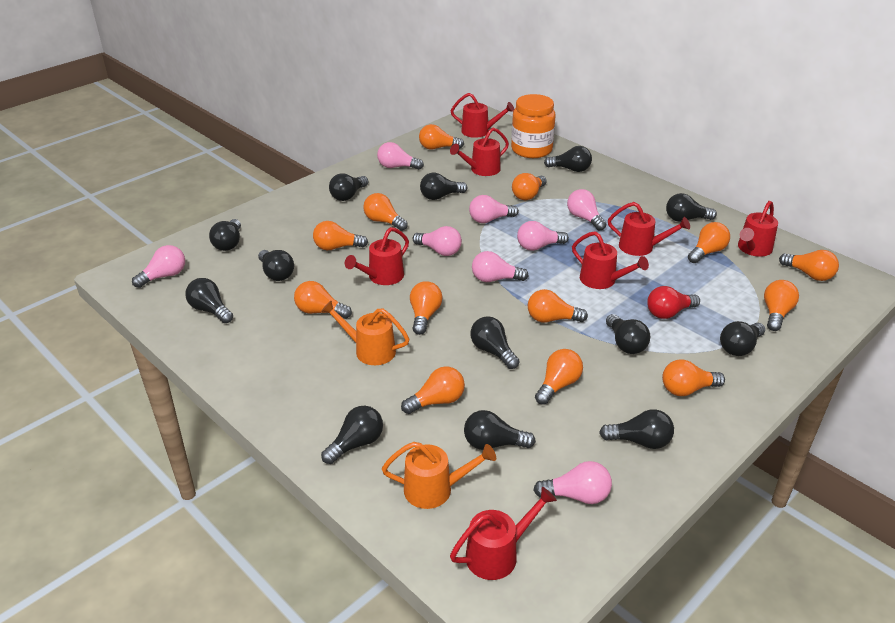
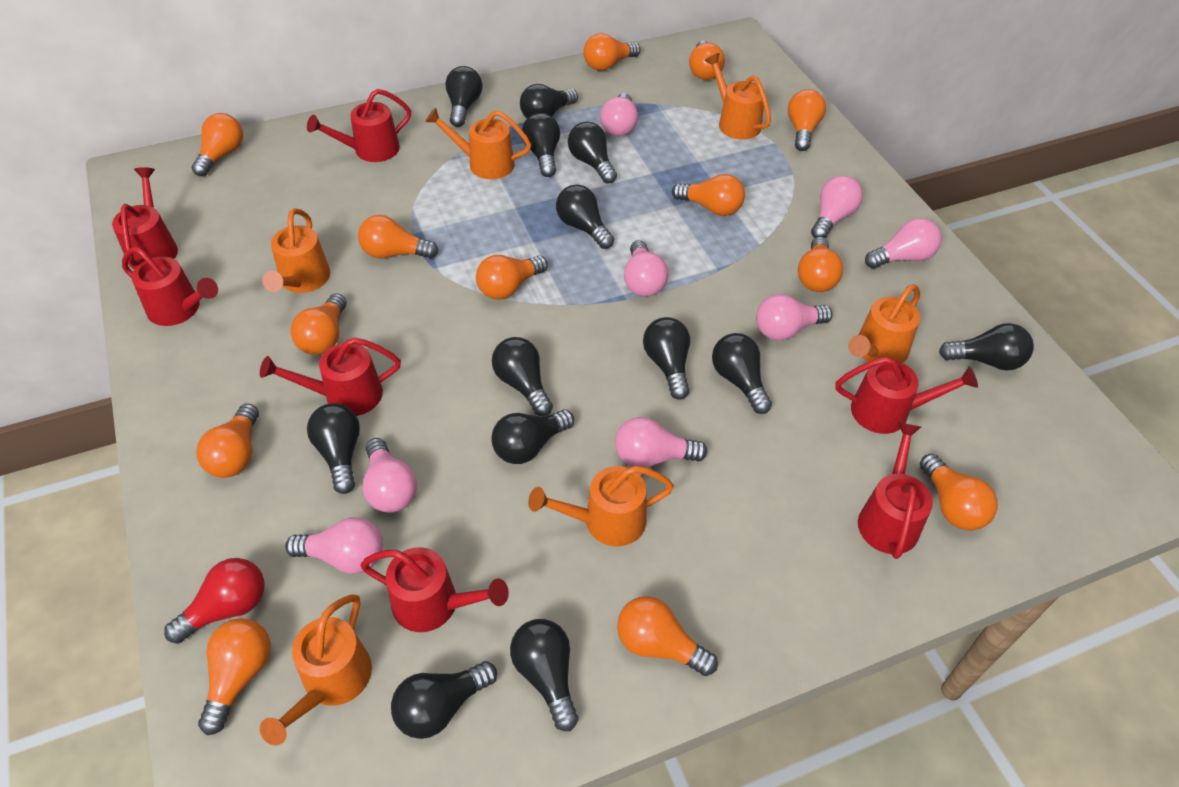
orange jar: 1 -> 0
orange watering can: 2 -> 6

